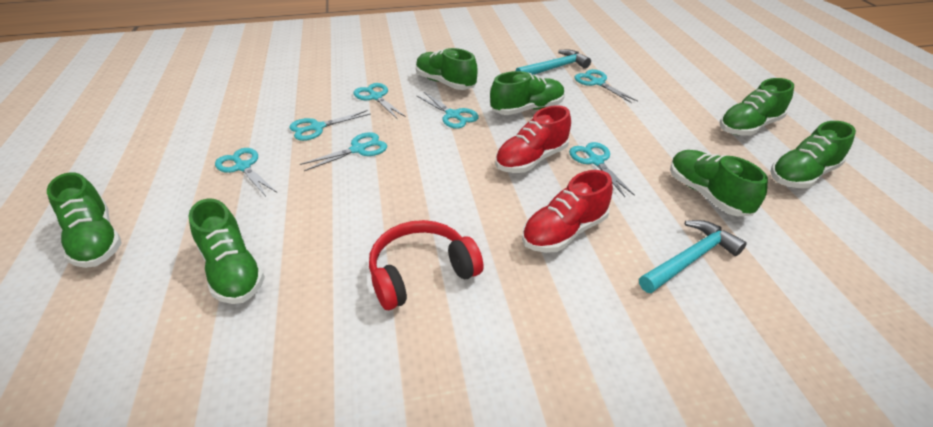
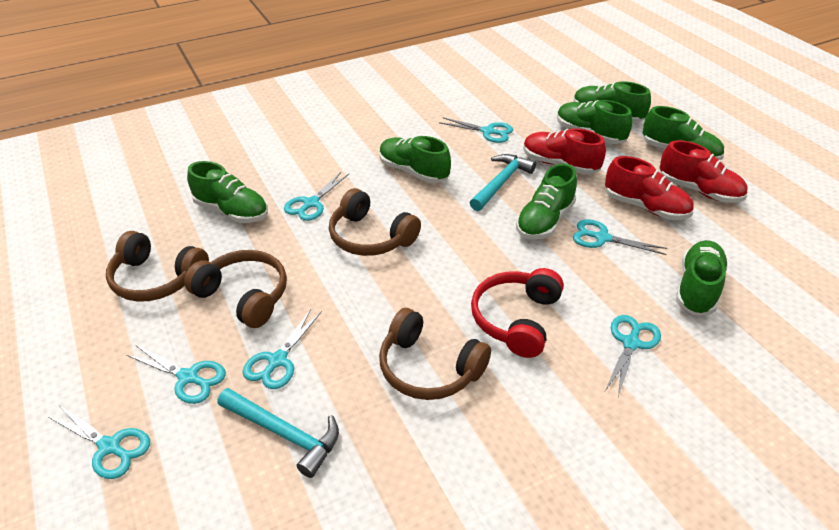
brown headphones: 0 -> 4
red shoe: 2 -> 3

